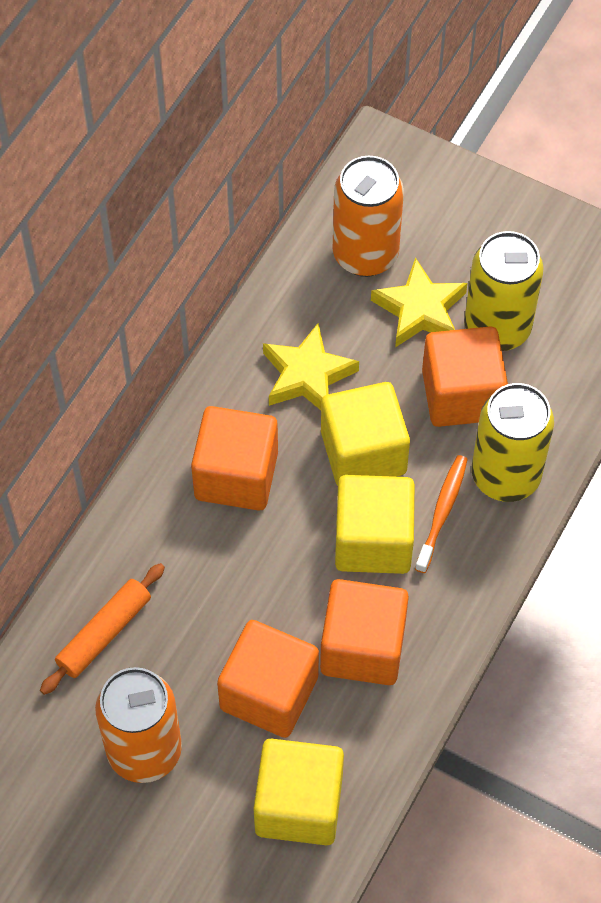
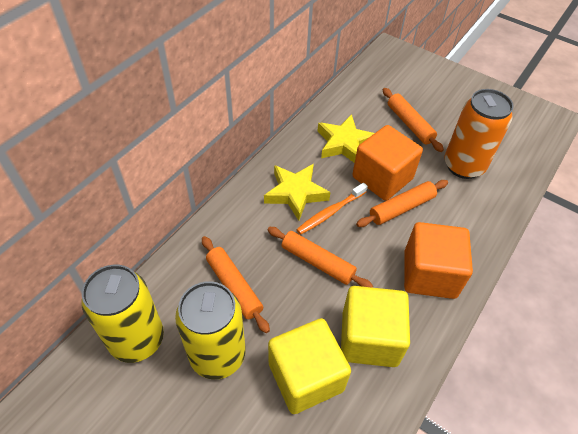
orange can: 2 -> 1
orange cube: 4 -> 2
orange rolling pin: 1 -> 4
yellow cube: 3 -> 2

